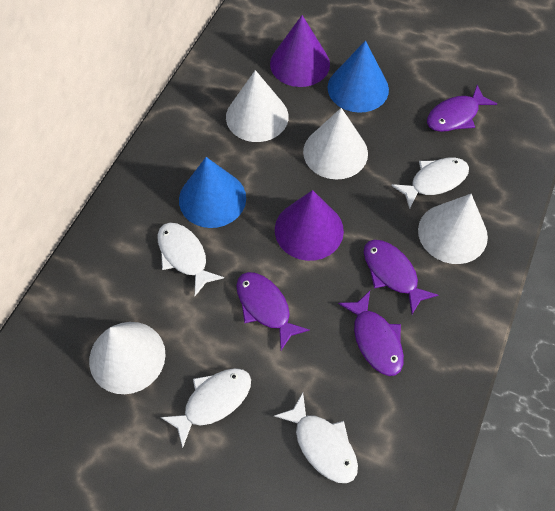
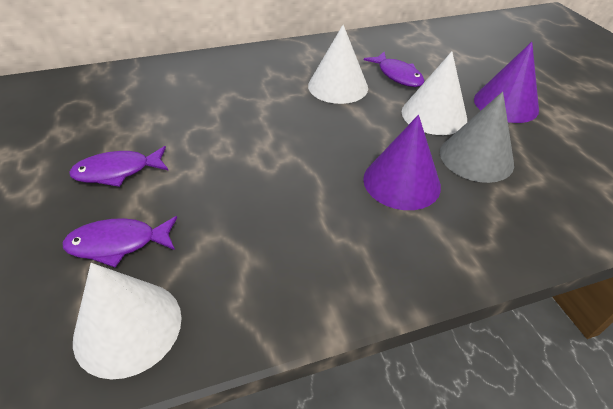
blue cone: 2 -> 0
grey cone: 0 -> 1
purple fish: 4 -> 3
white cone: 4 -> 3
white fish: 4 -> 0

